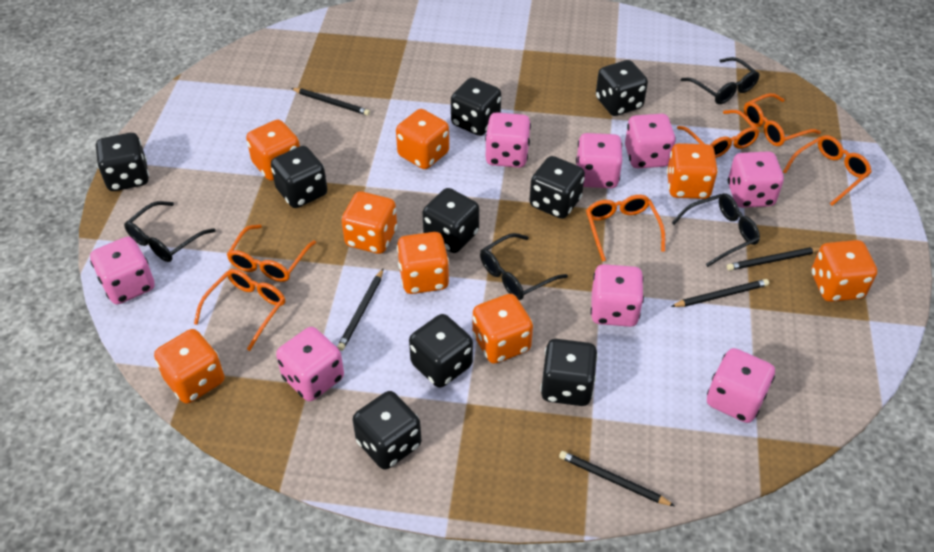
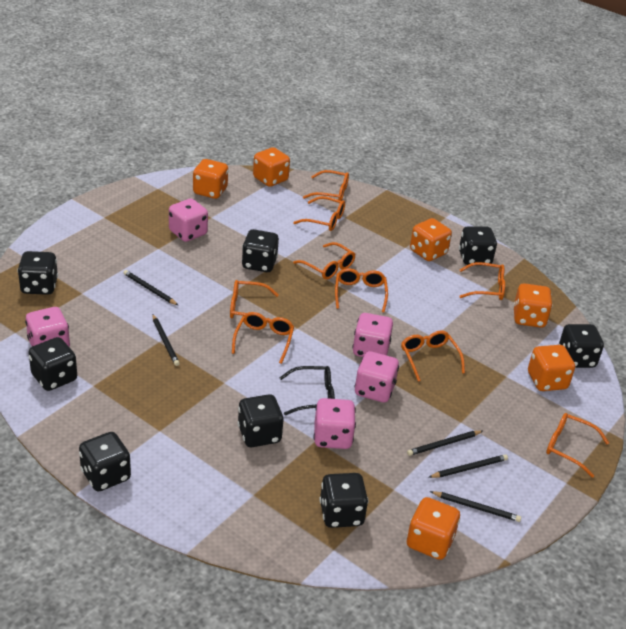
black dice: 9 -> 8
black glasses: 4 -> 1
orange dice: 8 -> 6
orange glasses: 6 -> 9
pink dice: 8 -> 5

